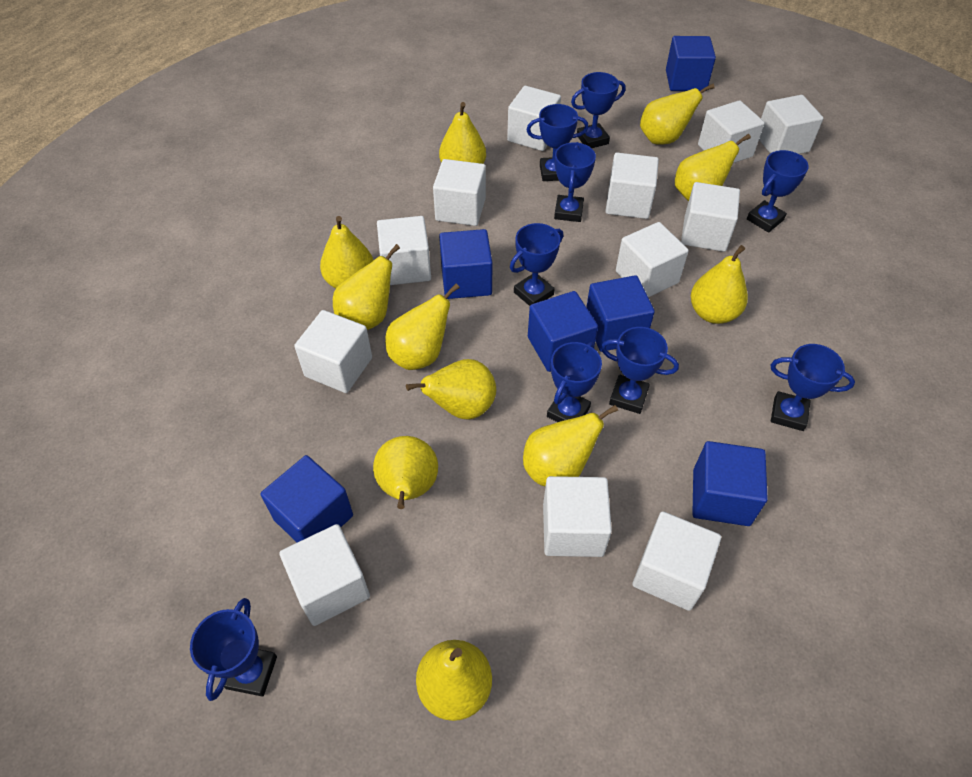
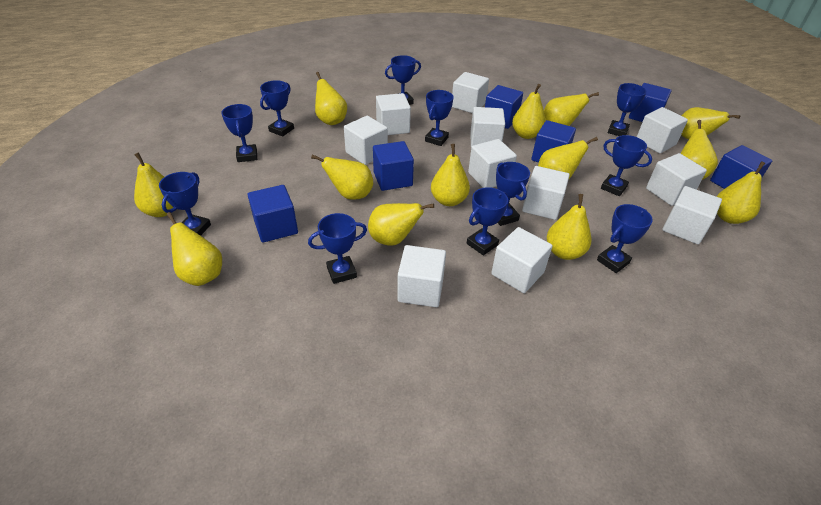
blue trophy: 9 -> 11
white cube: 12 -> 11
yellow pear: 11 -> 13

